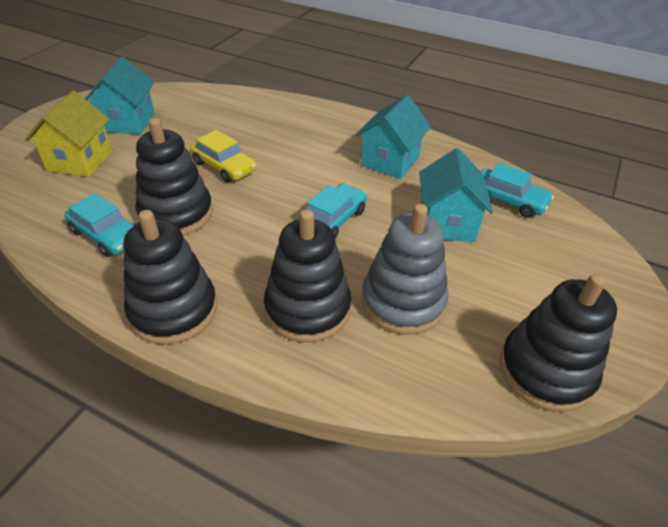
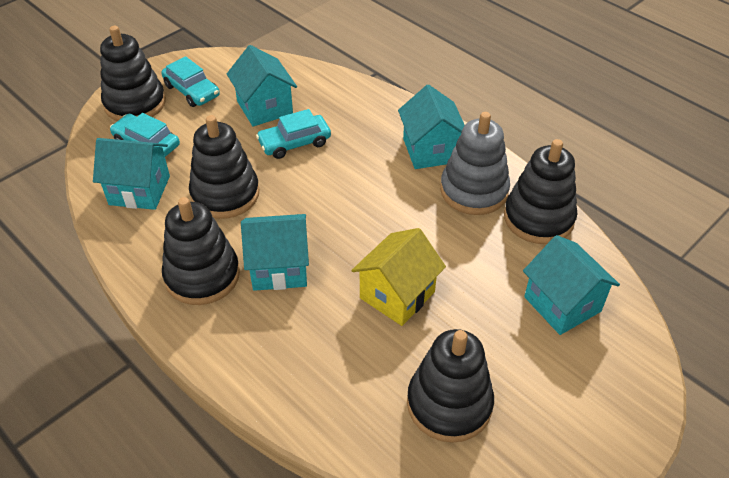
black stacking toy: 4 -> 5
turquoise house: 3 -> 5
yellow car: 1 -> 0

